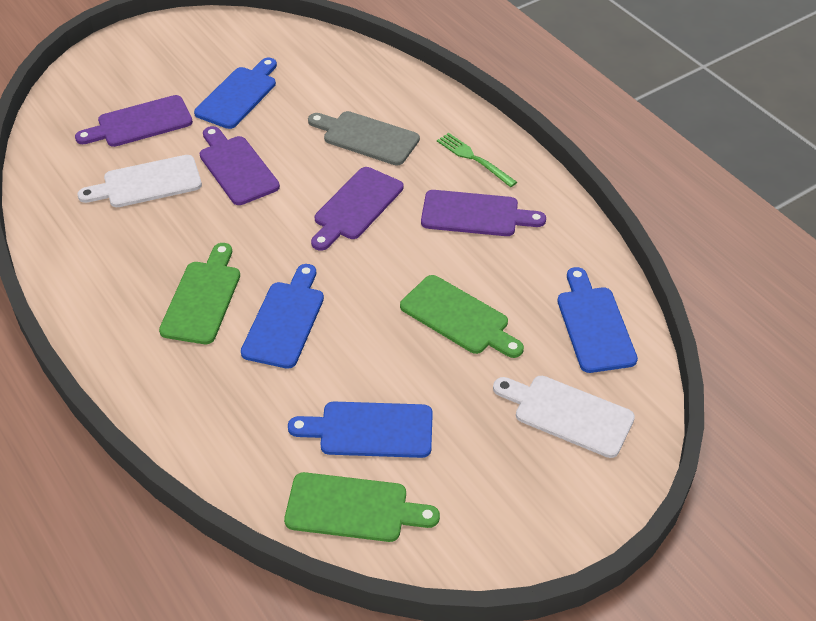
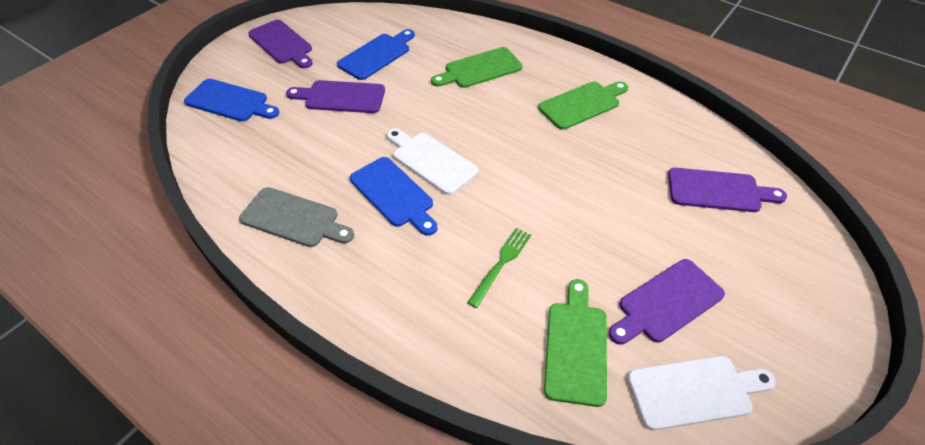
blue cutting board: 4 -> 3

